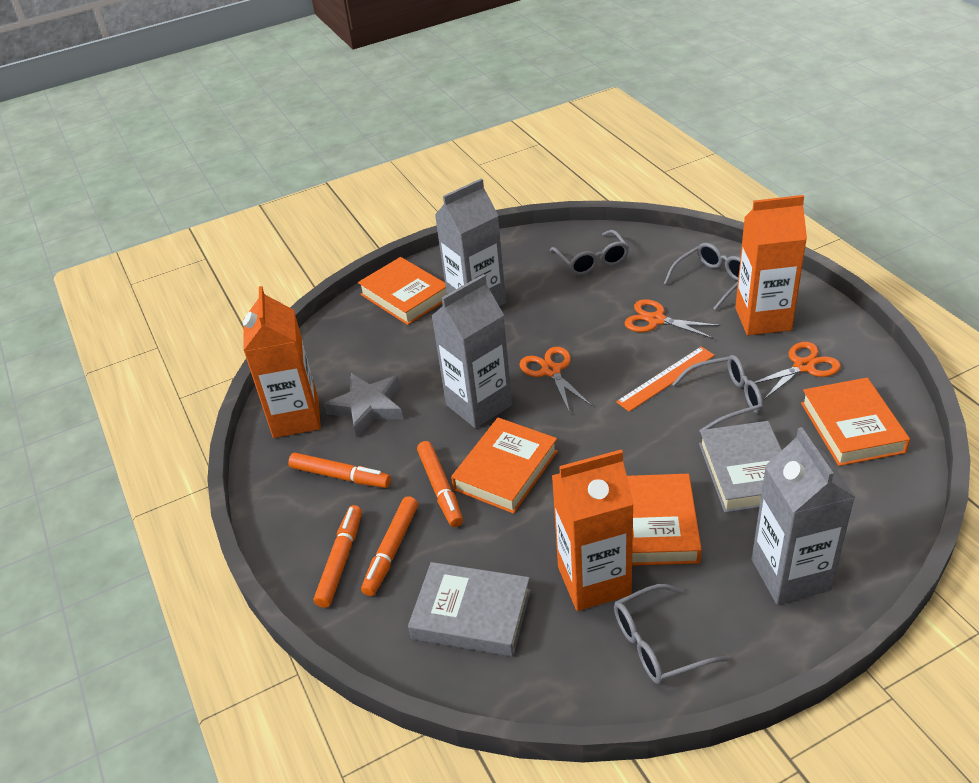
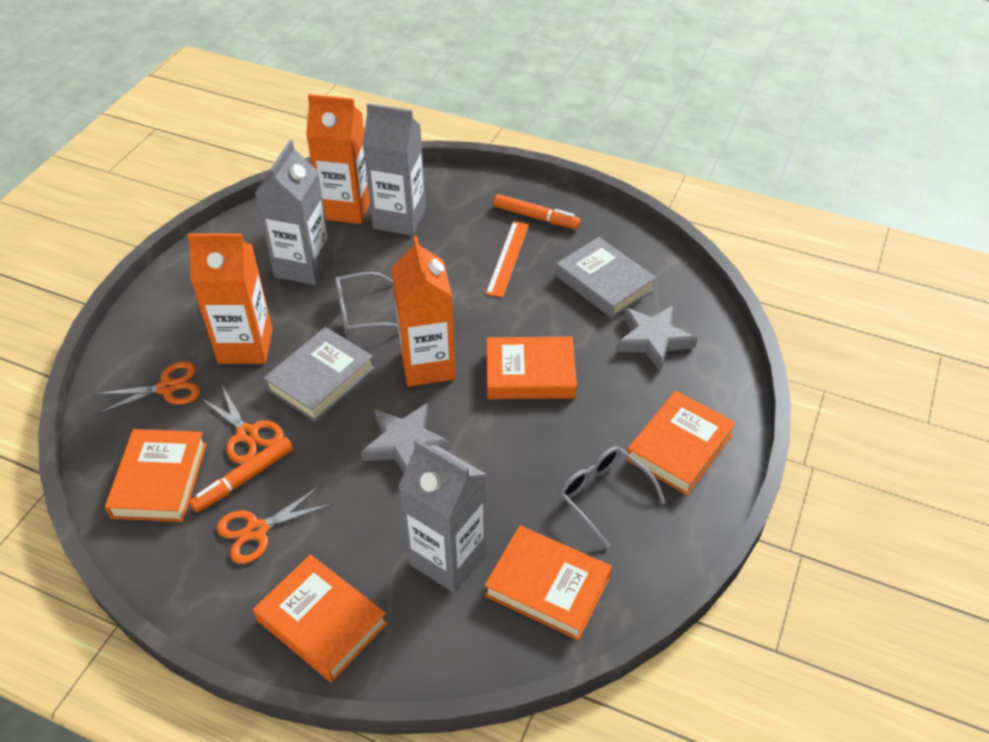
grey glasses: 4 -> 2
grey star: 1 -> 2
orange book: 4 -> 5
orange marker: 4 -> 2

